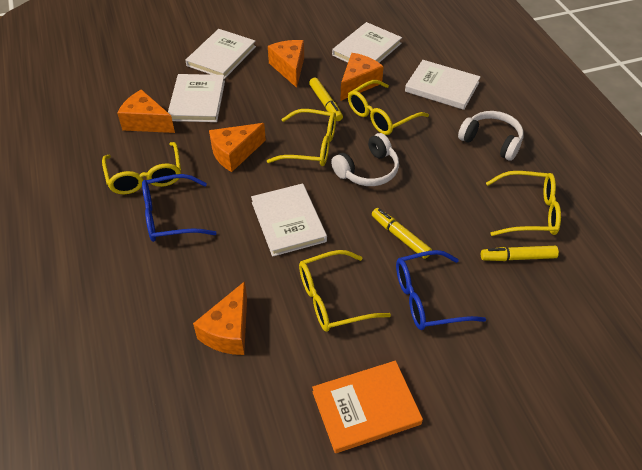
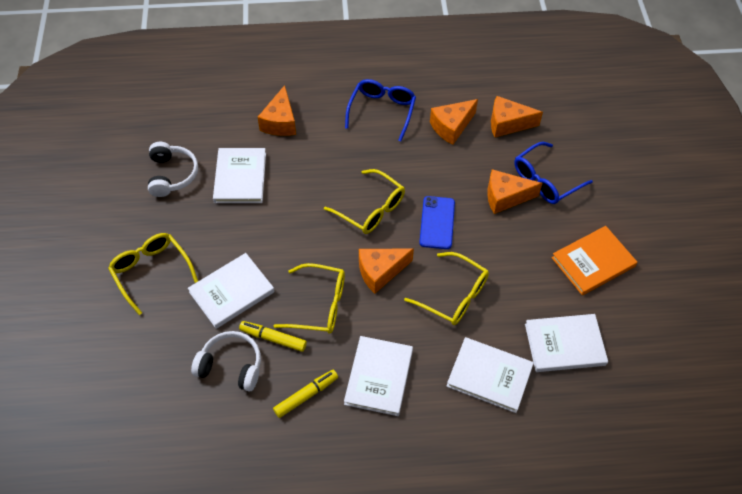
blue phone: 0 -> 1
yellow glasses: 5 -> 4
yellow marker: 3 -> 2

